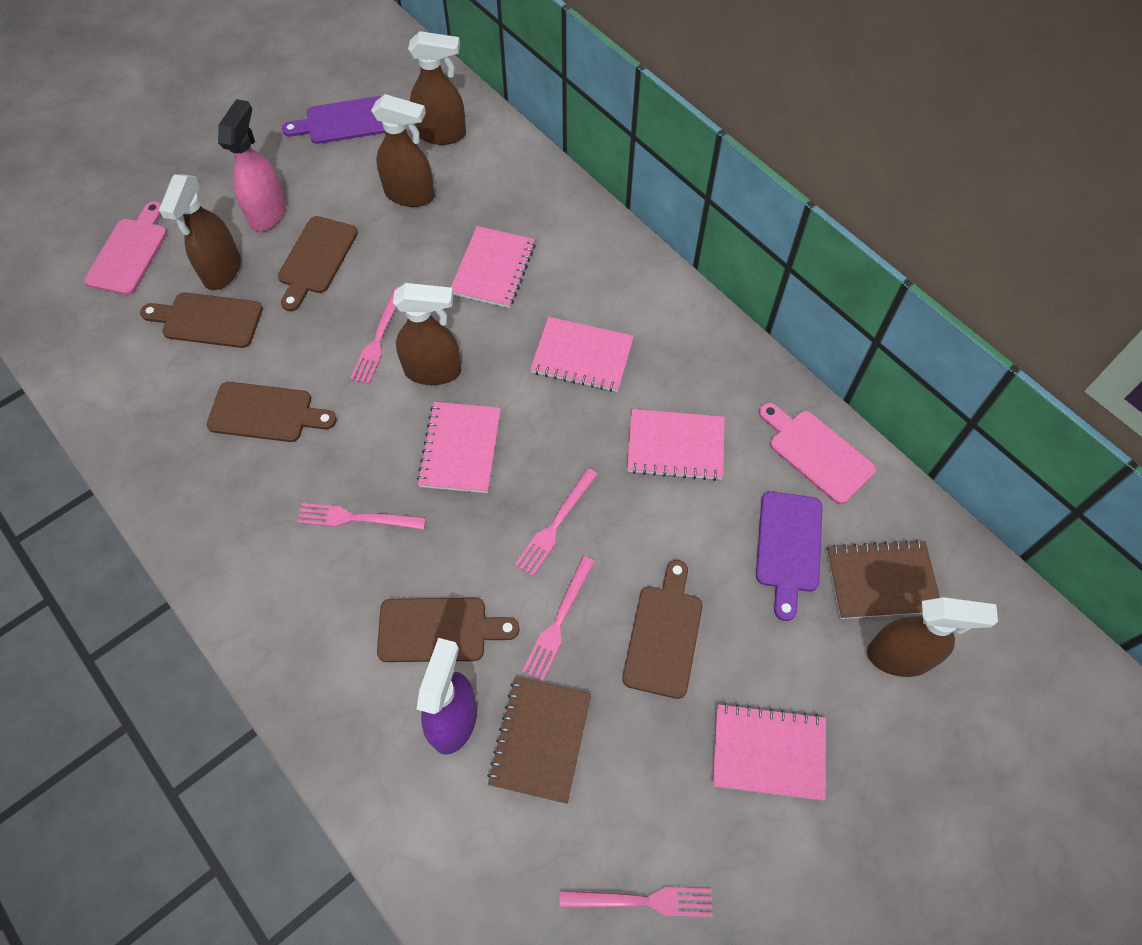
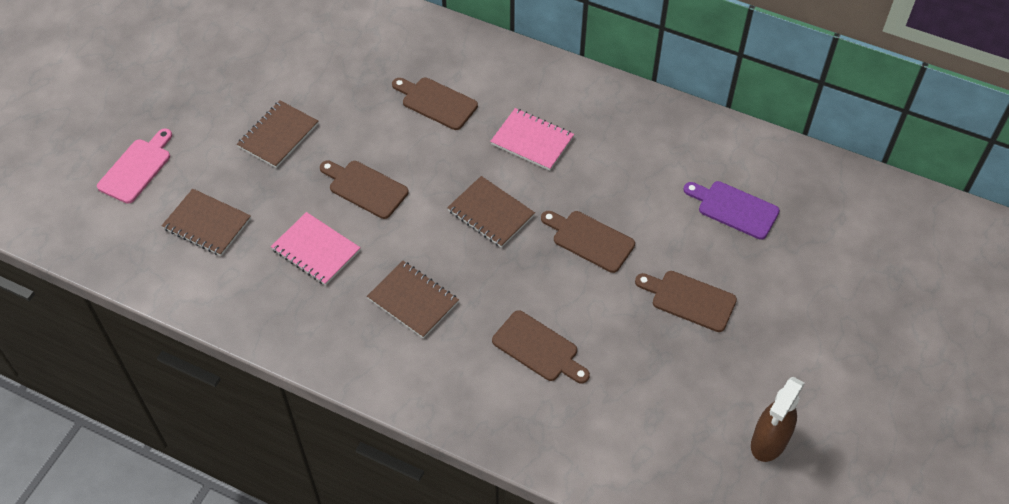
brown notebook: 2 -> 4
brown spray bottle: 5 -> 1
pink cutting board: 2 -> 1
pink fork: 5 -> 0
pink notebook: 5 -> 2
pink spray bottle: 1 -> 0
purple cutting board: 2 -> 1
purple spray bottle: 1 -> 0

